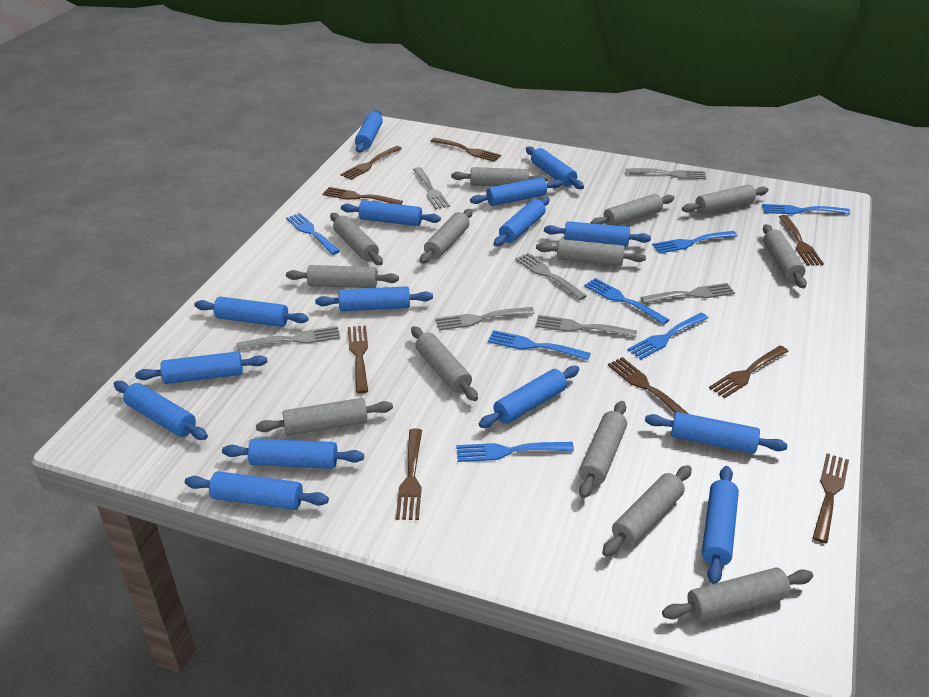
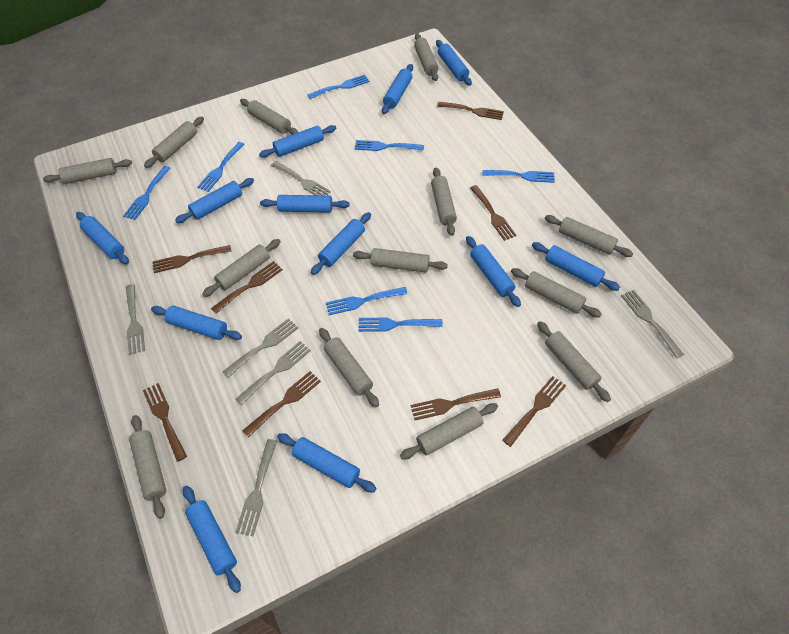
blue rolling pin: 15 -> 12
brown fork: 9 -> 8
grey fork: 7 -> 6

